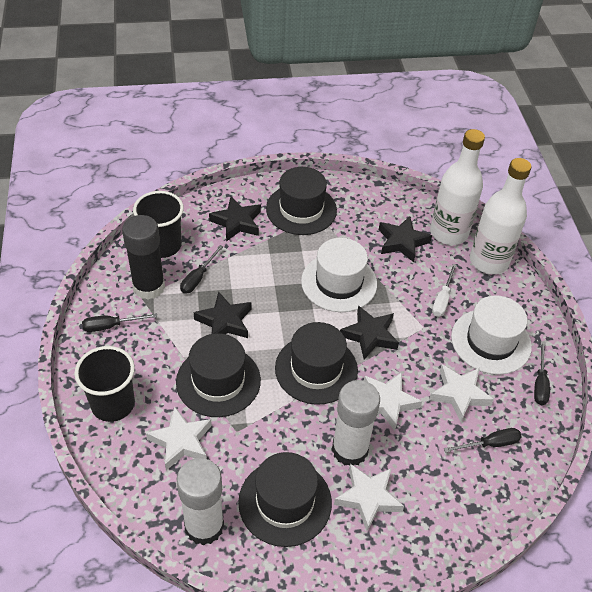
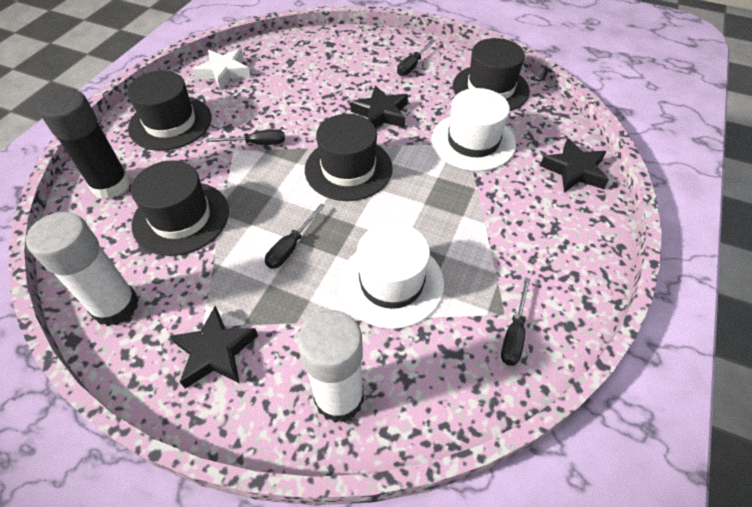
black cup: 2 -> 0
black star: 4 -> 3
white bottle: 2 -> 0
white screwdriver: 1 -> 0
white star: 4 -> 1

